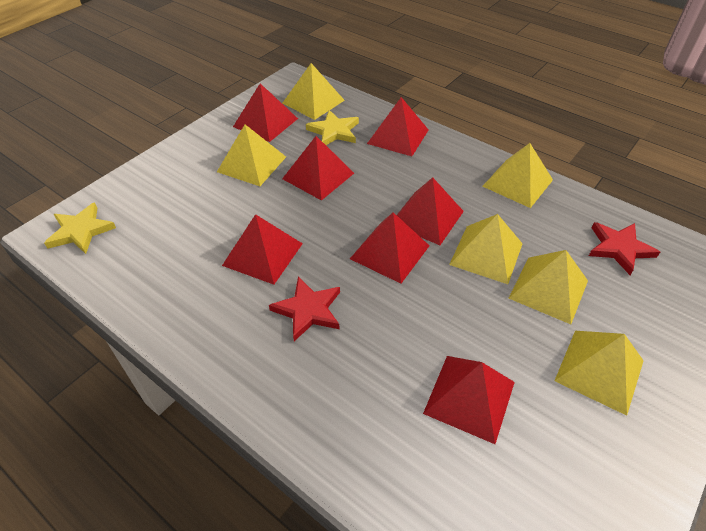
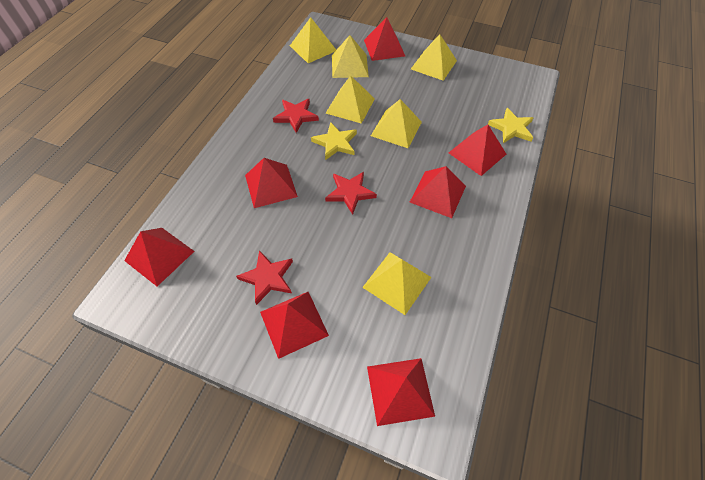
red star: 2 -> 3

